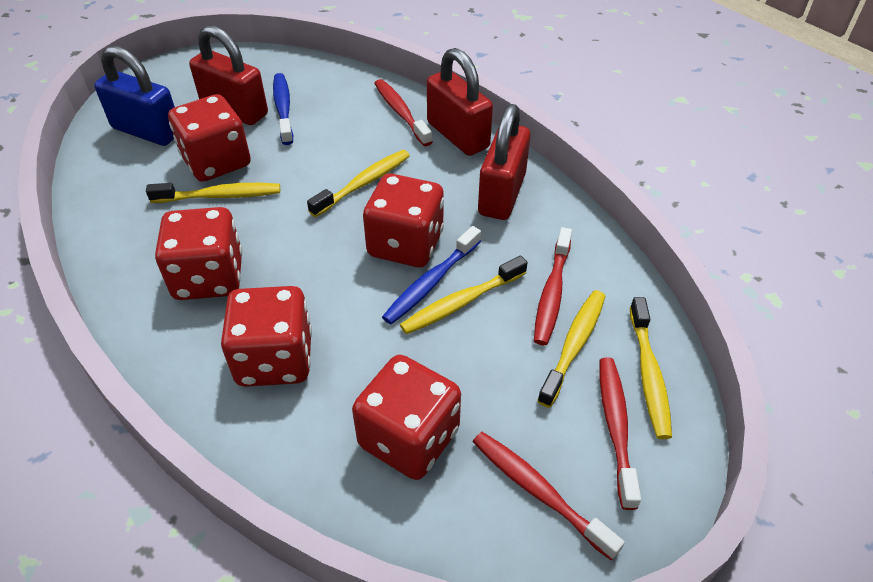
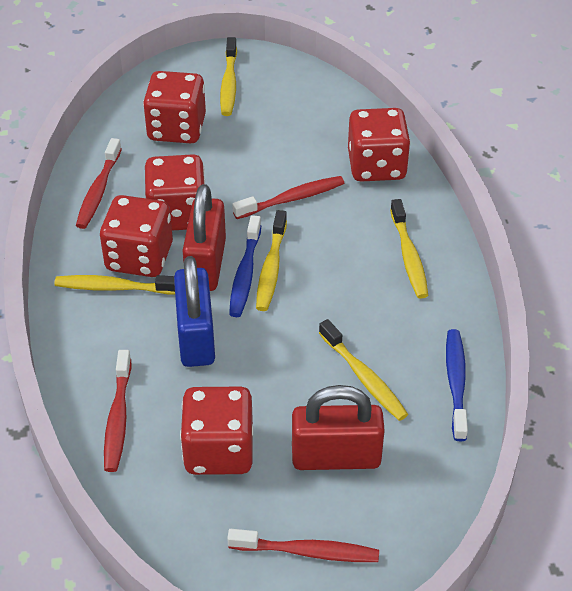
red padlock: 3 -> 2

